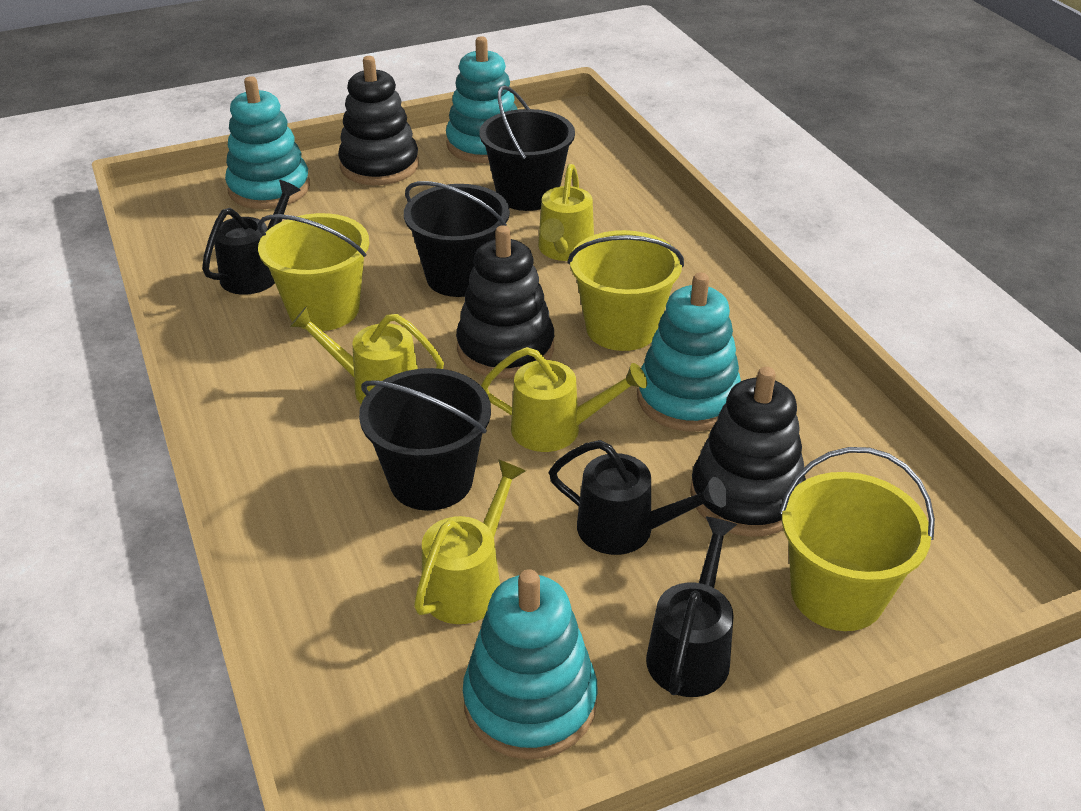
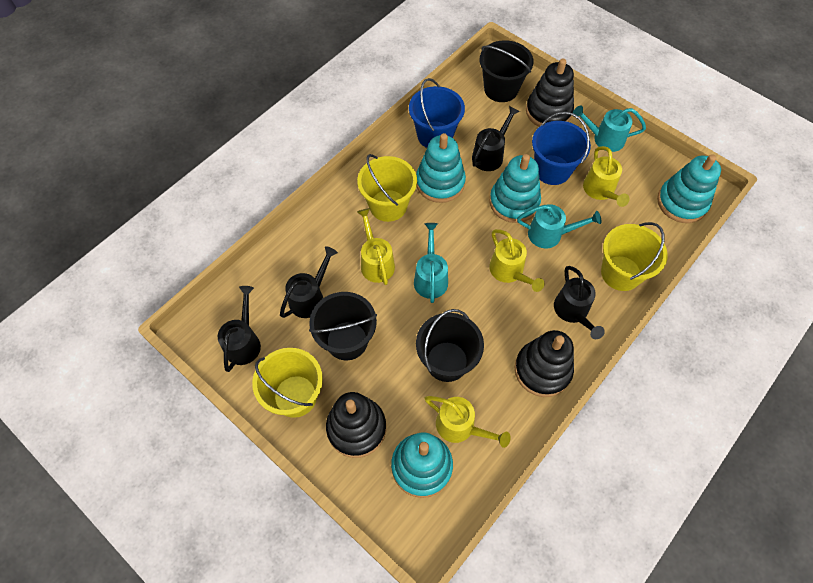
black watering can: 3 -> 4
blue bucket: 0 -> 2
turquoise watering can: 0 -> 3

